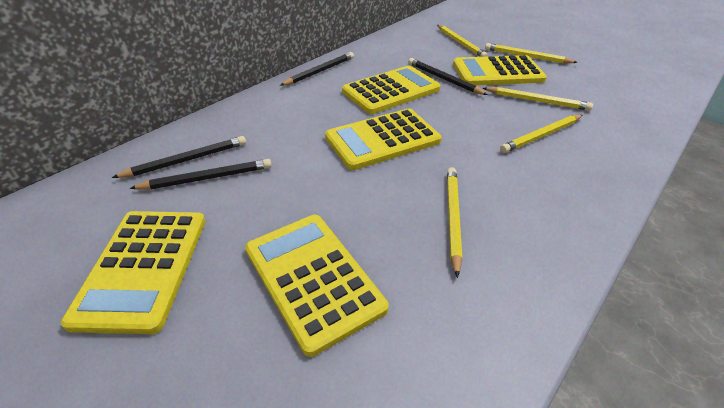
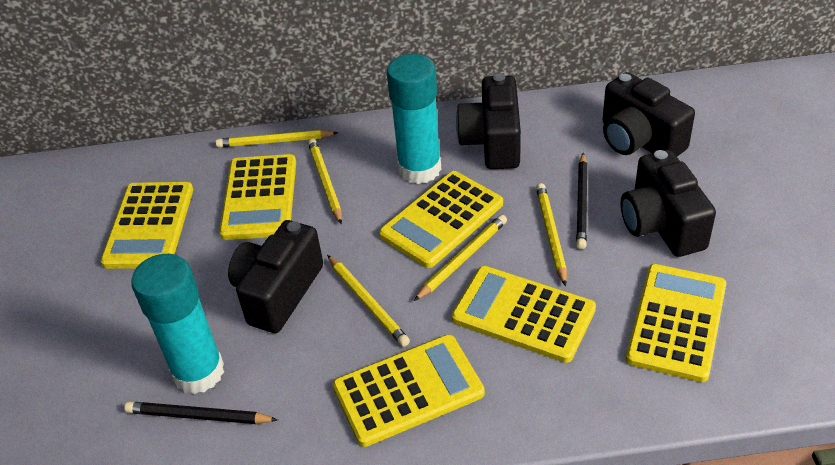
black camera: 0 -> 4
black pencil: 4 -> 2
turquoise glue stick: 0 -> 2
yellow calculator: 5 -> 6

